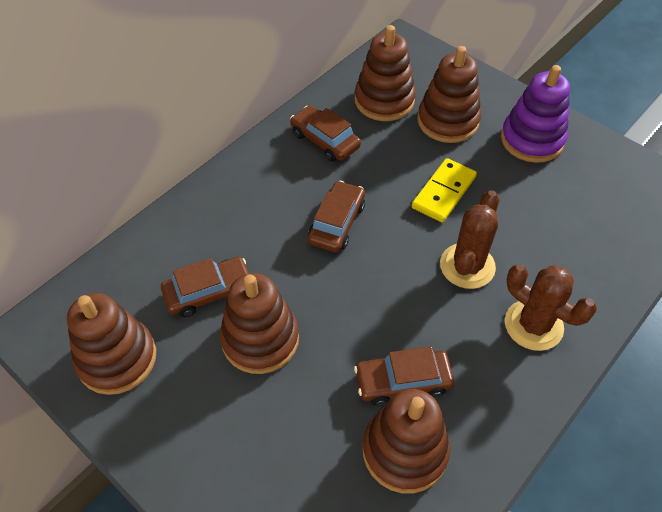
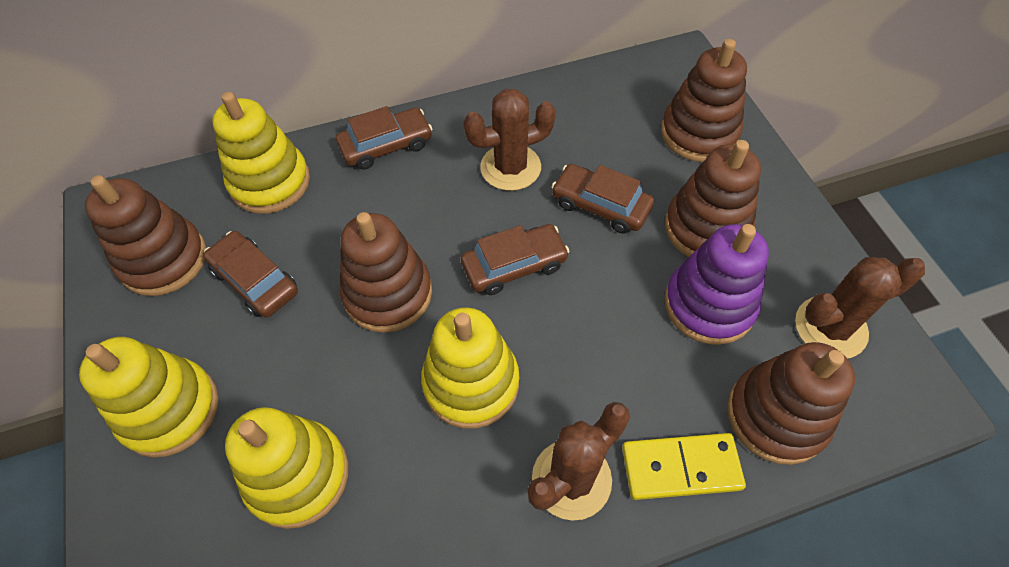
brown cactus: 2 -> 3
yellow stacking toy: 0 -> 4

